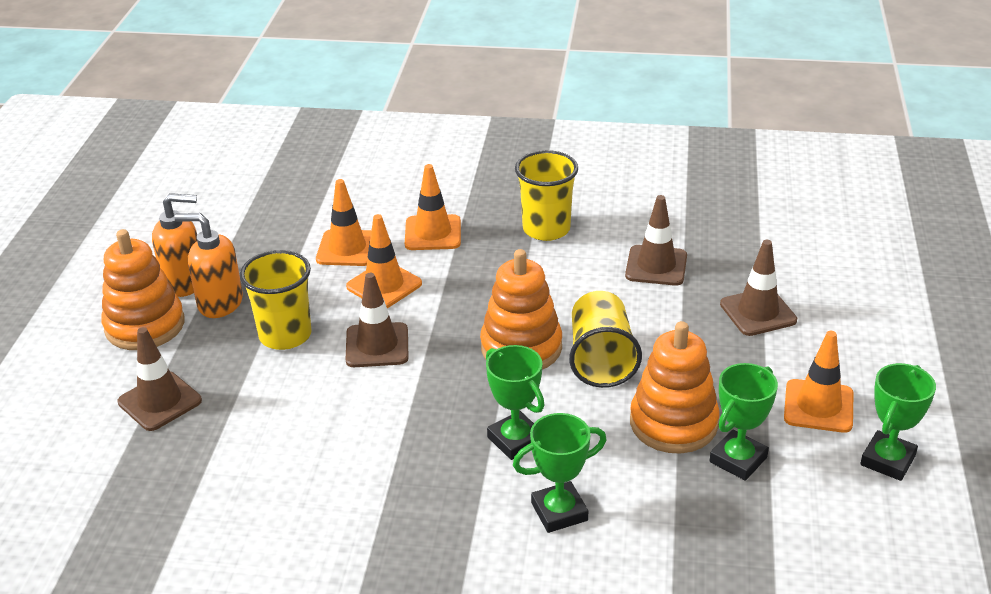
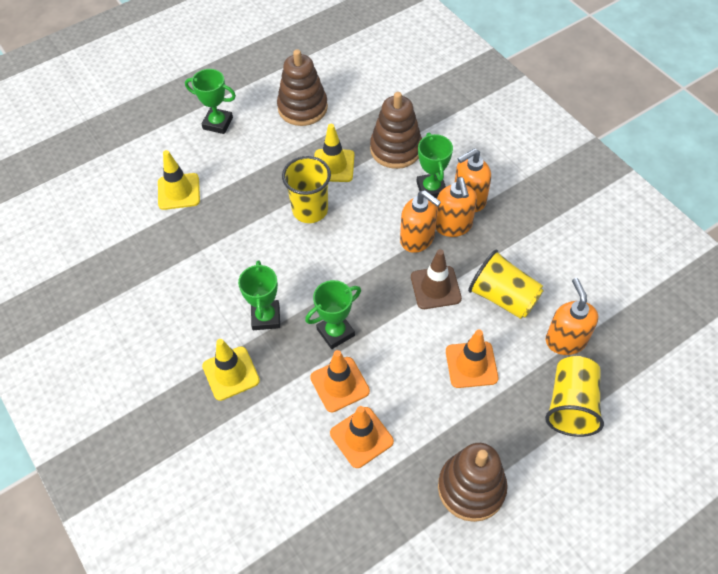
brown stacking toy: 0 -> 3
brown traffic cone: 4 -> 1
orange soap dispenser: 2 -> 4
orange stacking toy: 3 -> 0
orange traffic cone: 4 -> 3
yellow traffic cone: 0 -> 3

